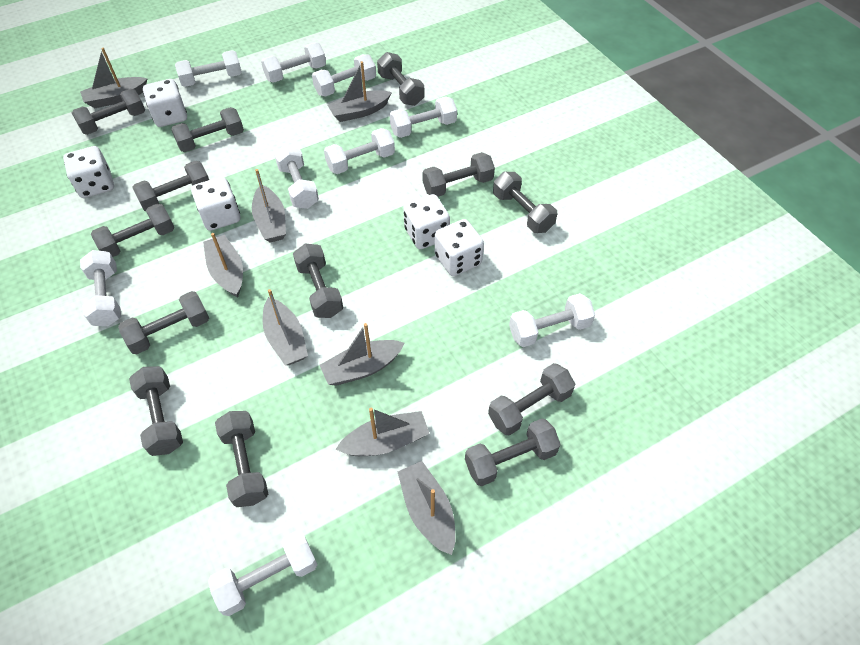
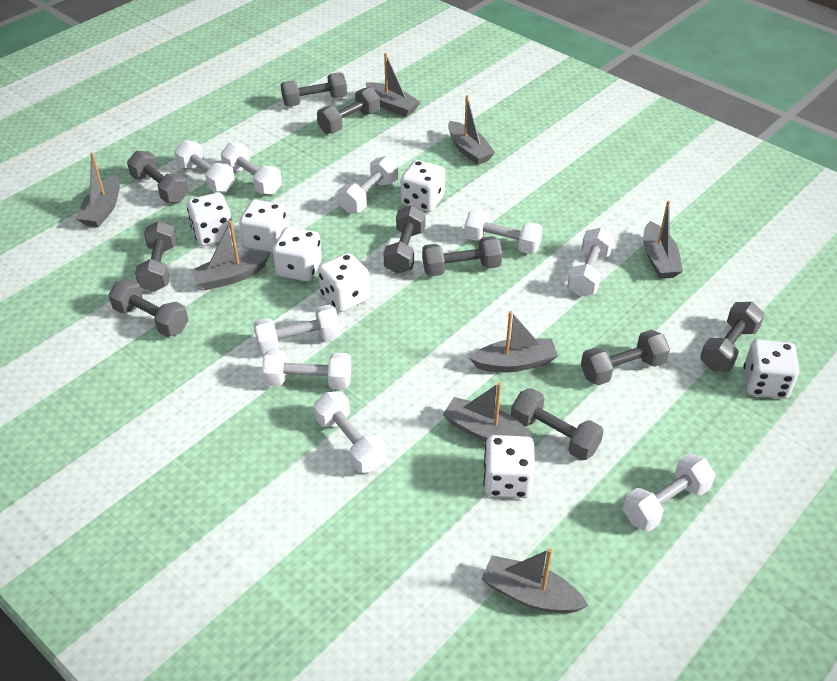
grey dumbbell: 13 -> 10
white dice: 5 -> 7

